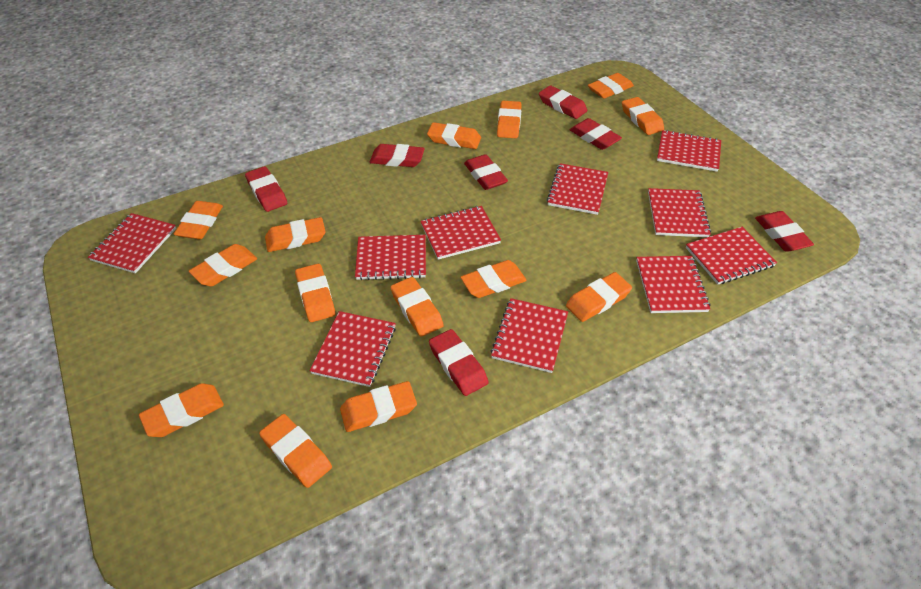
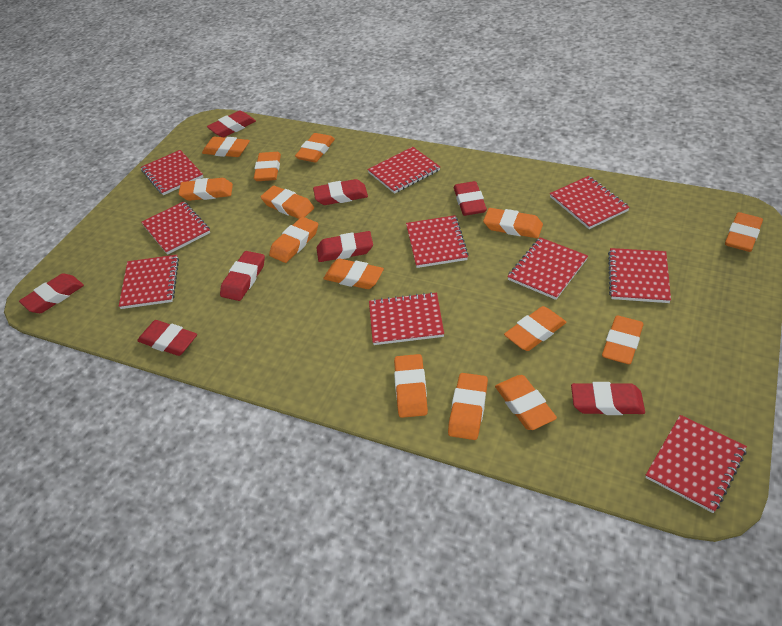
red eraser: 7 -> 8

